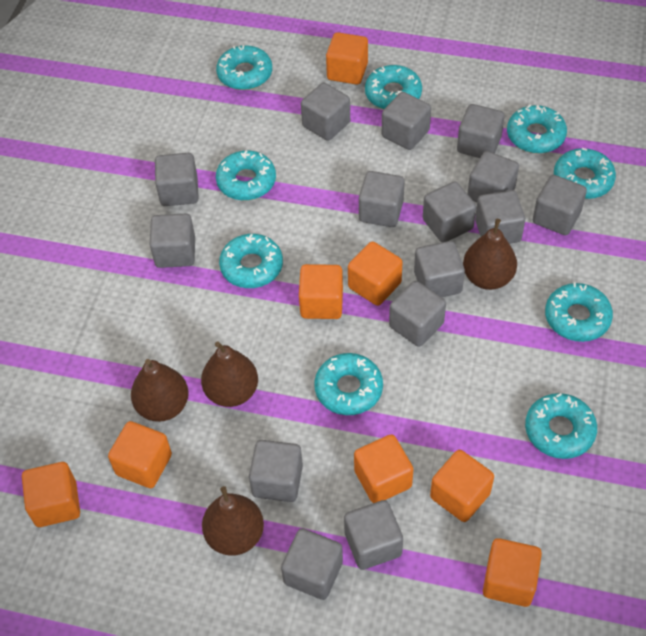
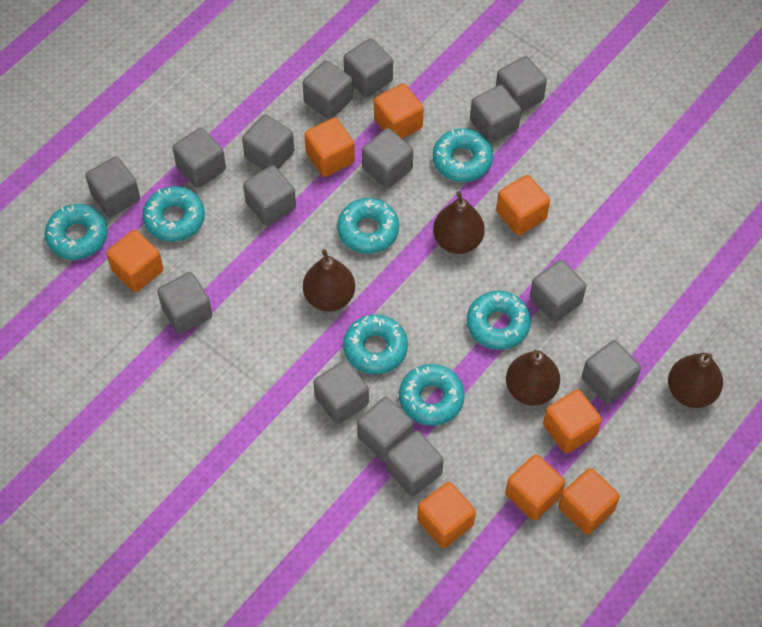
turquoise donut: 9 -> 7

